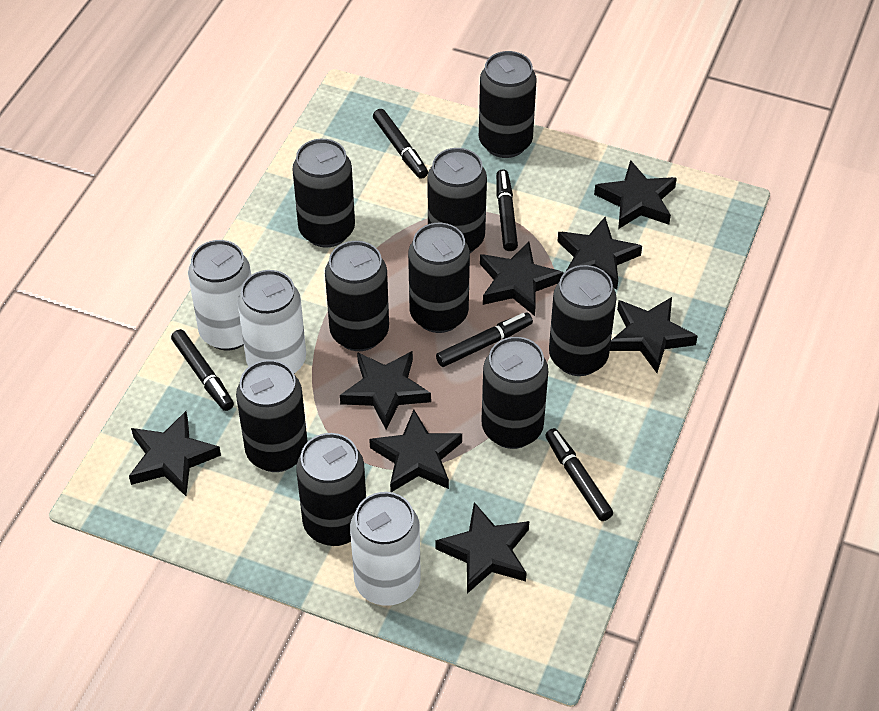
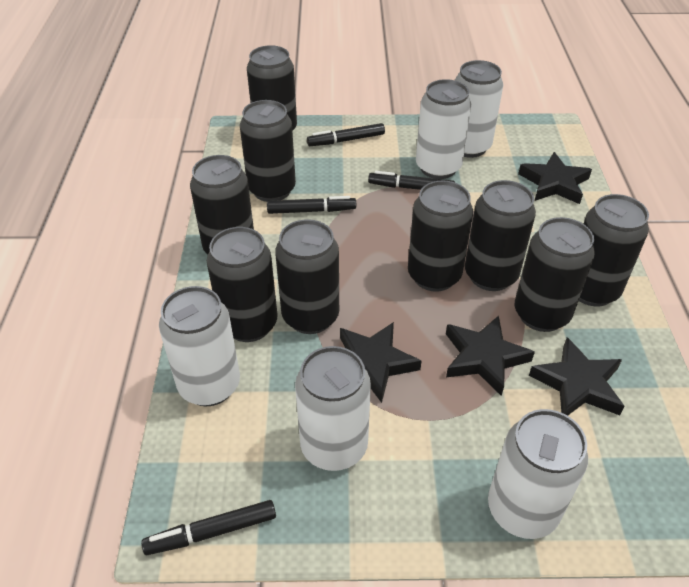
black marker: 5 -> 4
black star: 8 -> 4
white can: 3 -> 5

